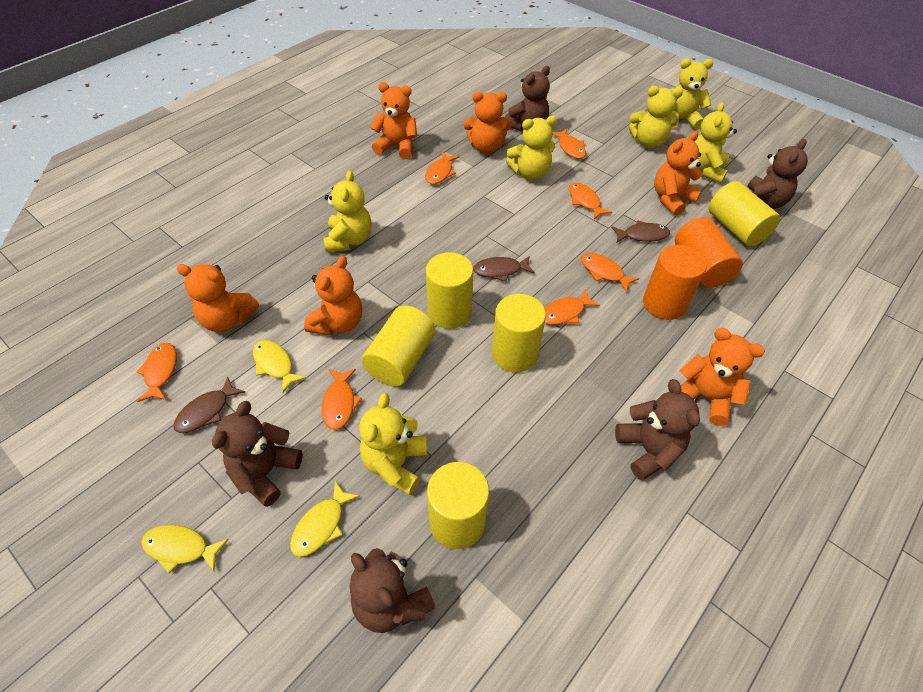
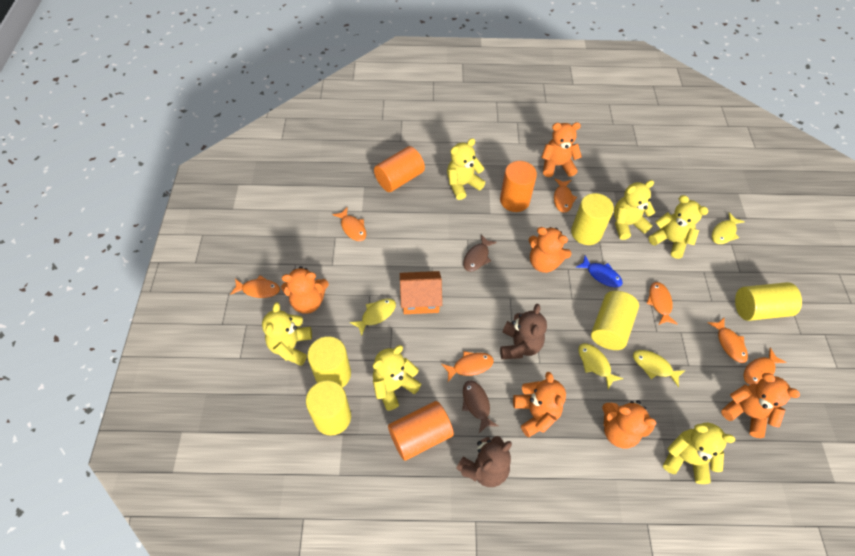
blue fish: 0 -> 1
brown fish: 3 -> 2
brown teddy bear: 5 -> 2
orange cylinder: 2 -> 3
orange house: 0 -> 1
yellow fish: 3 -> 4

